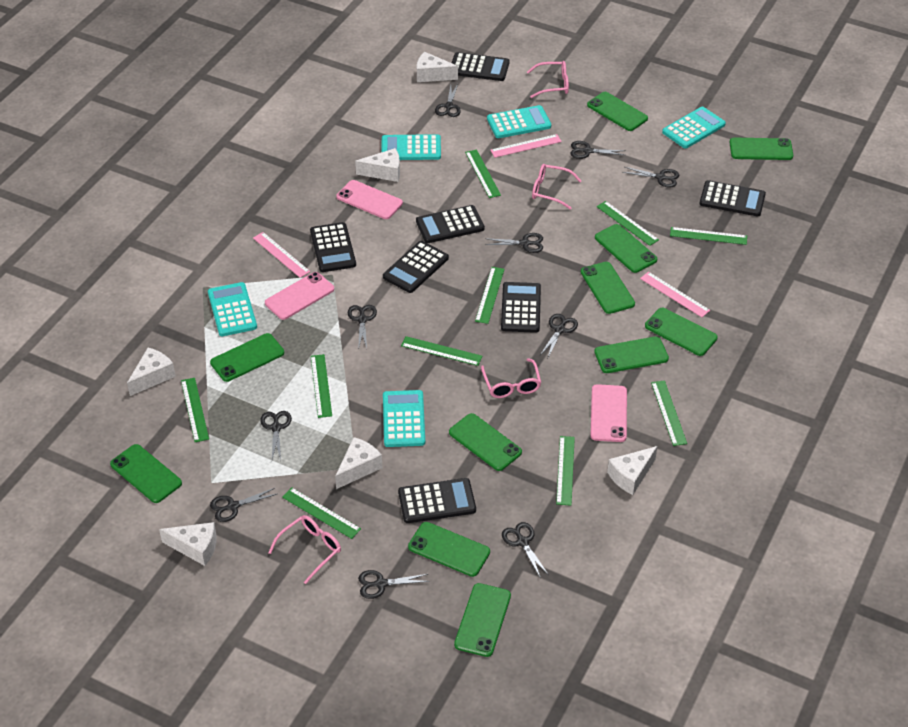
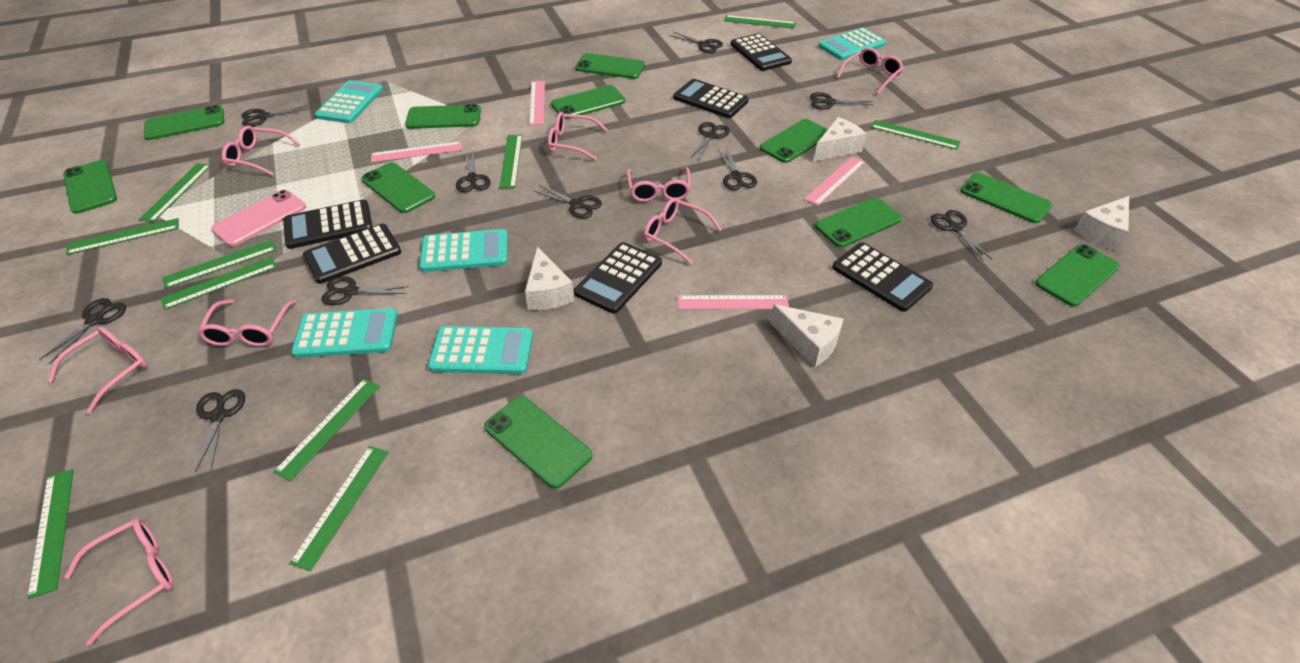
black calculator: 7 -> 6
black scissors: 10 -> 11
pink glasses: 4 -> 8
pink phone: 3 -> 1
pink ruler: 3 -> 4
white cheese: 6 -> 4

